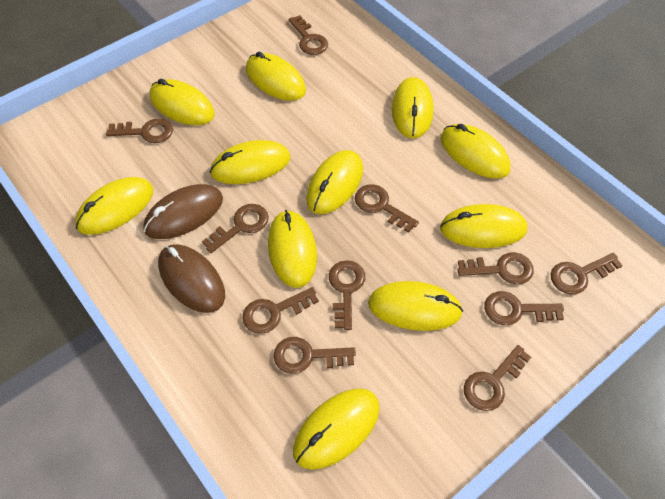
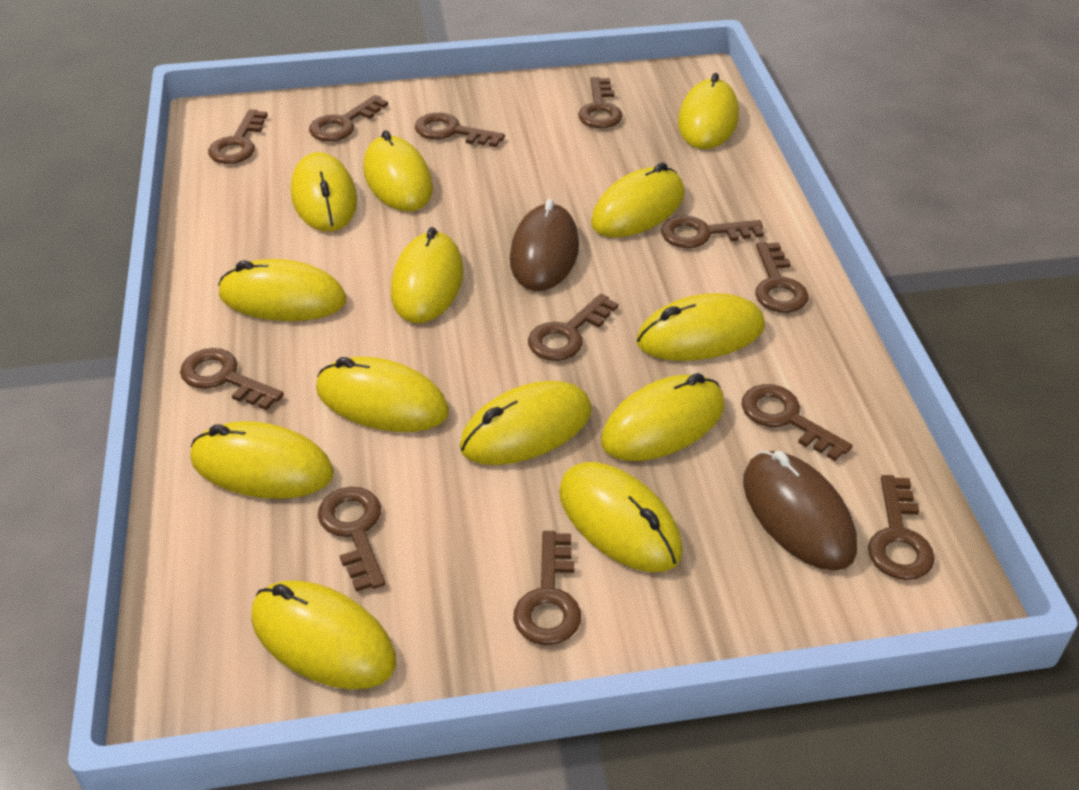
brown key: 11 -> 12
yellow mouse: 11 -> 13

